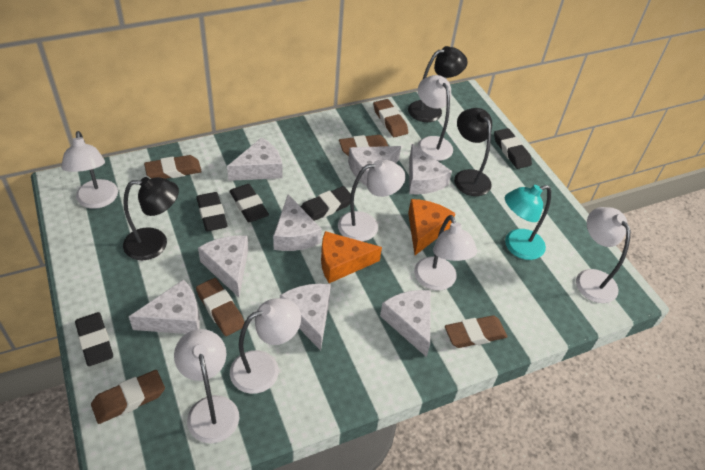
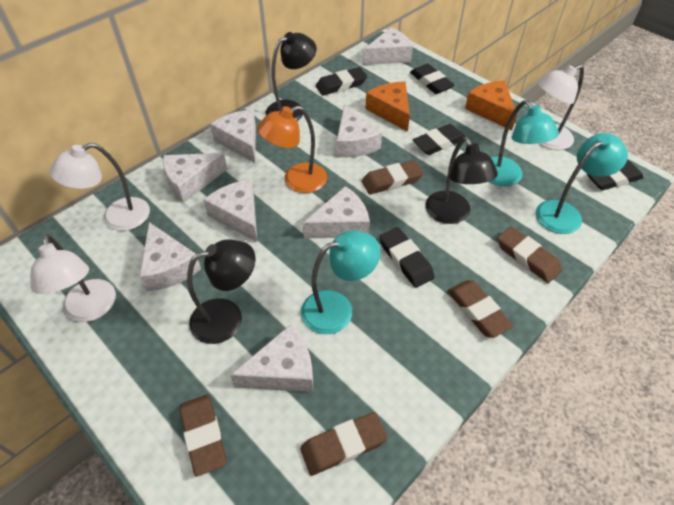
brown eraser: 6 -> 5
orange lamp: 0 -> 1
turquoise lamp: 1 -> 3
white lamp: 7 -> 3

